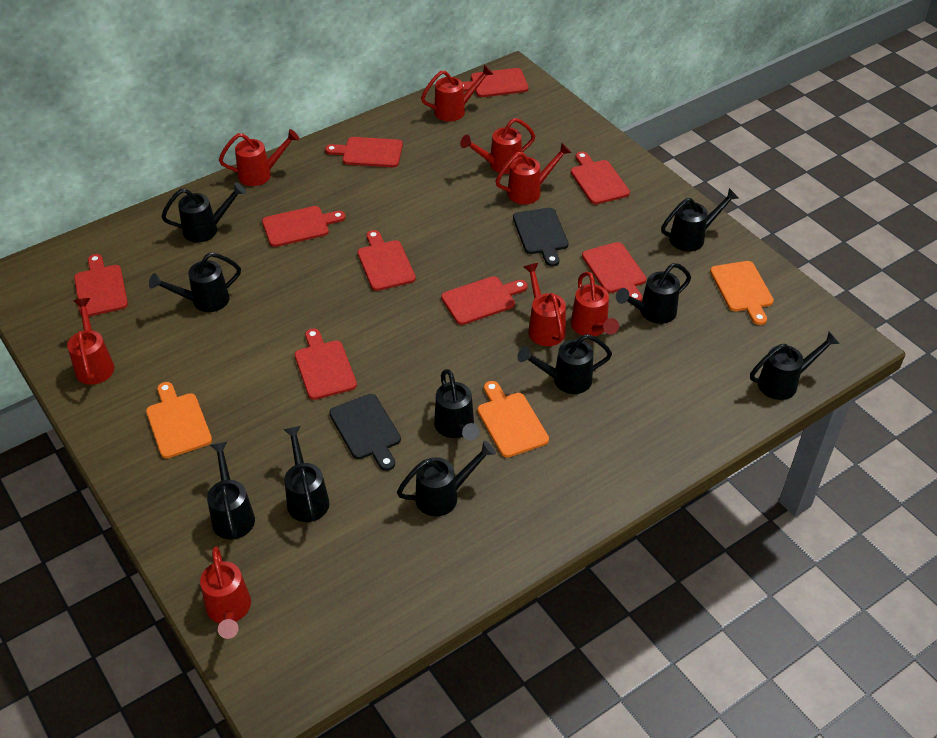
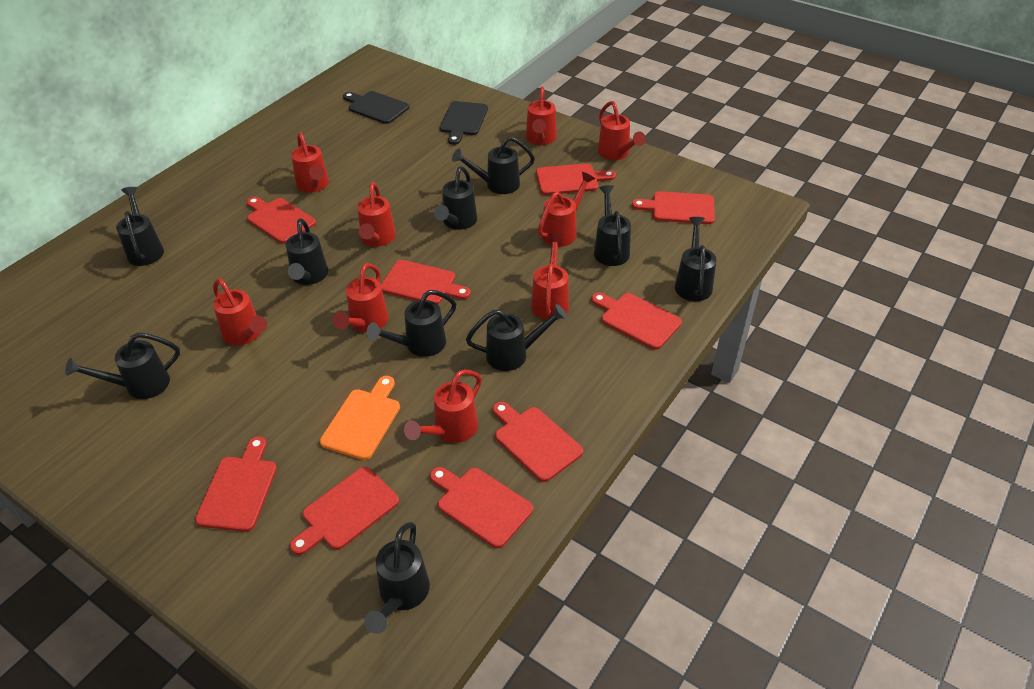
orange cutting board: 3 -> 1
red watering can: 8 -> 9

